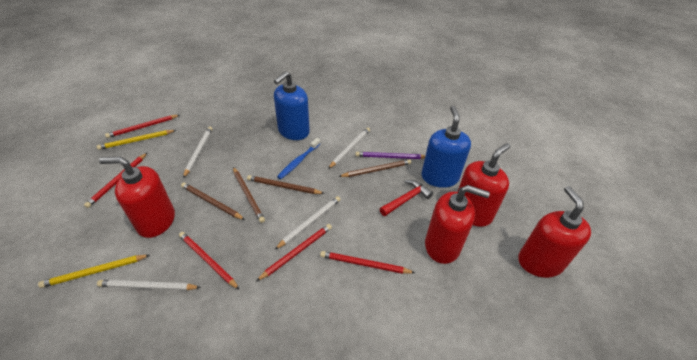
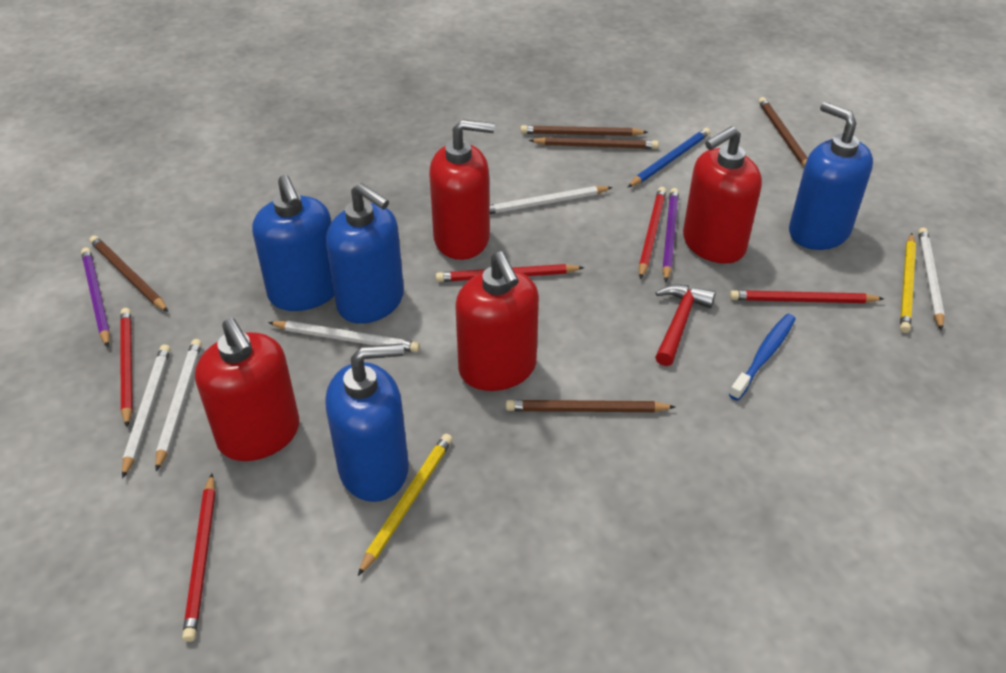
blue pencil: 0 -> 1
blue soap dispenser: 2 -> 4
brown pencil: 4 -> 5
purple pencil: 1 -> 2
white pencil: 4 -> 5

